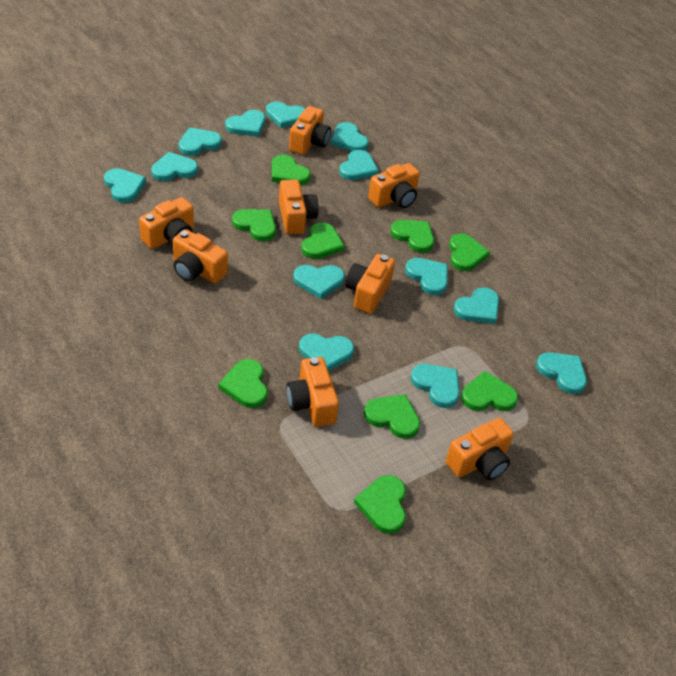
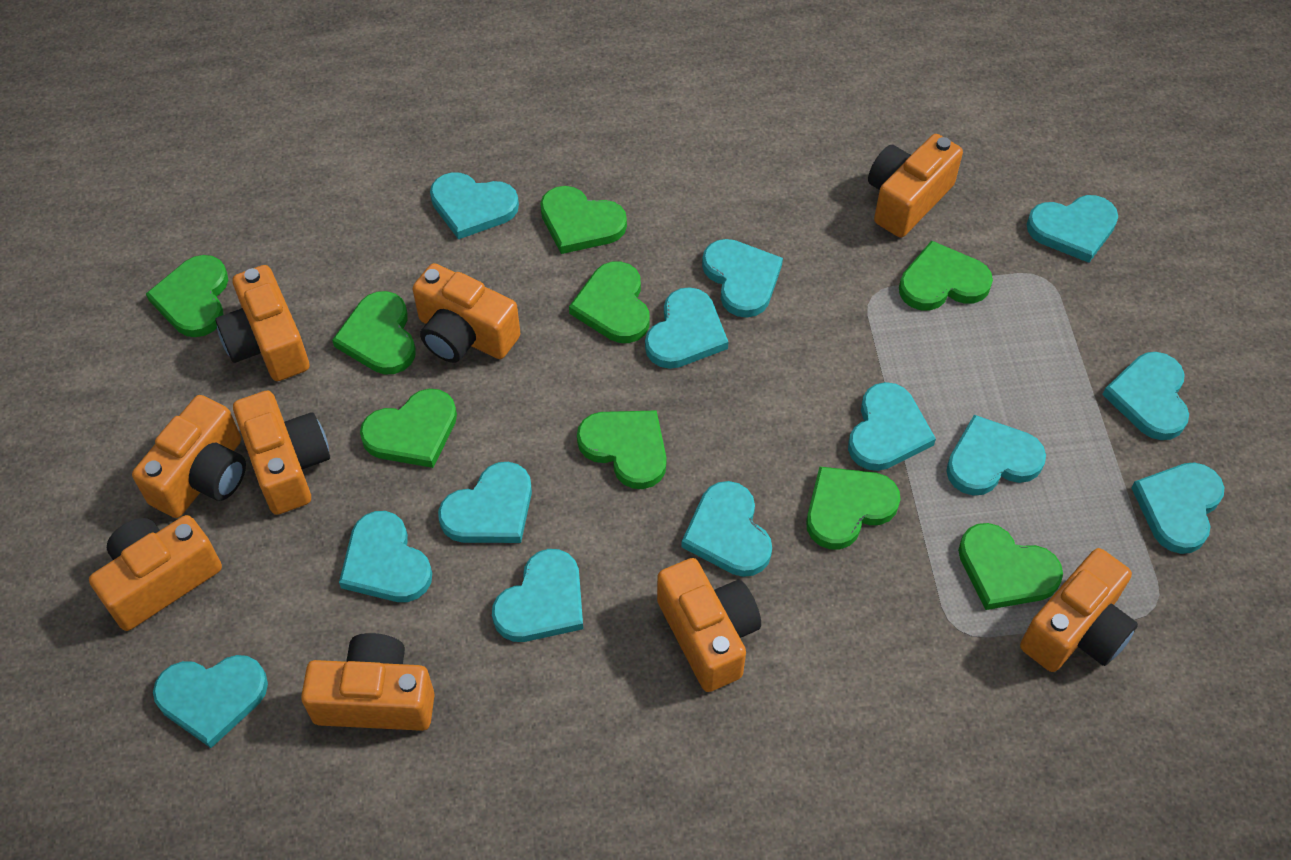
orange camera: 8 -> 9

